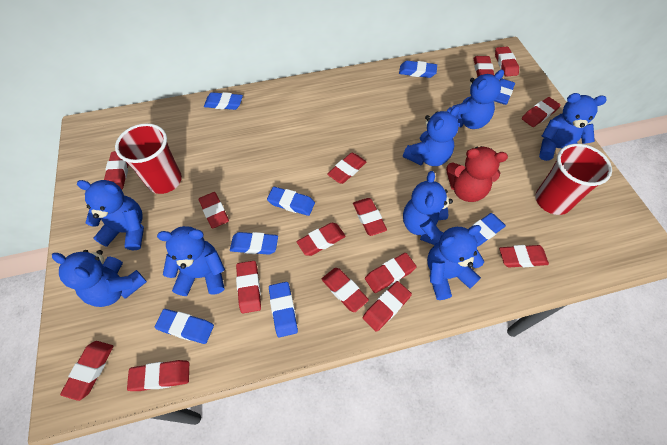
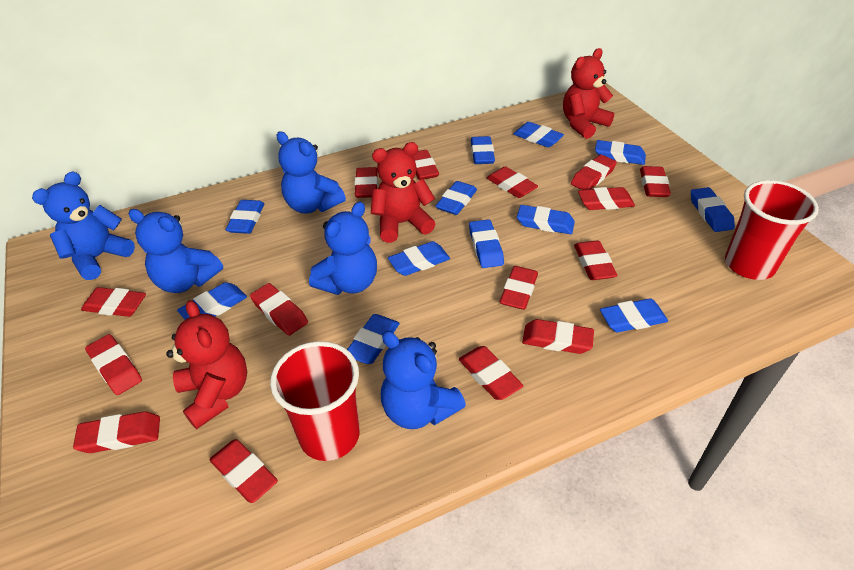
blue eraser: 8 -> 12
blue teddy bear: 8 -> 5
red teddy bear: 1 -> 3

